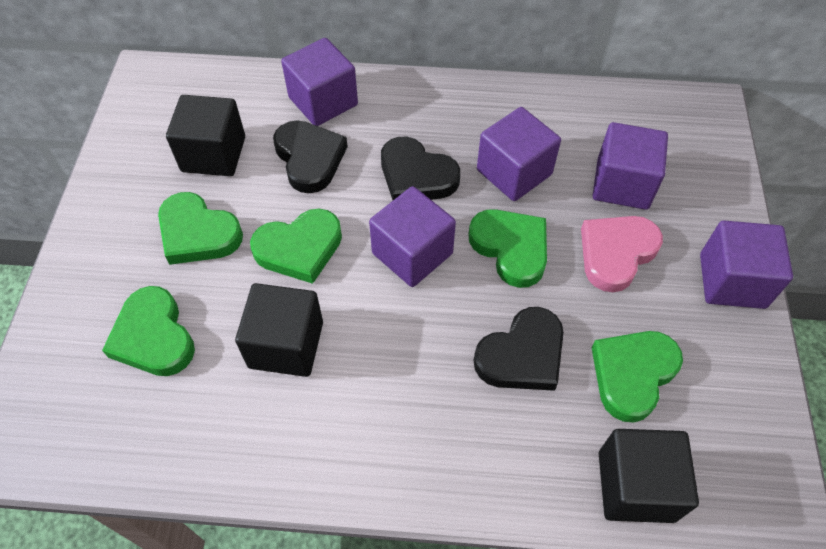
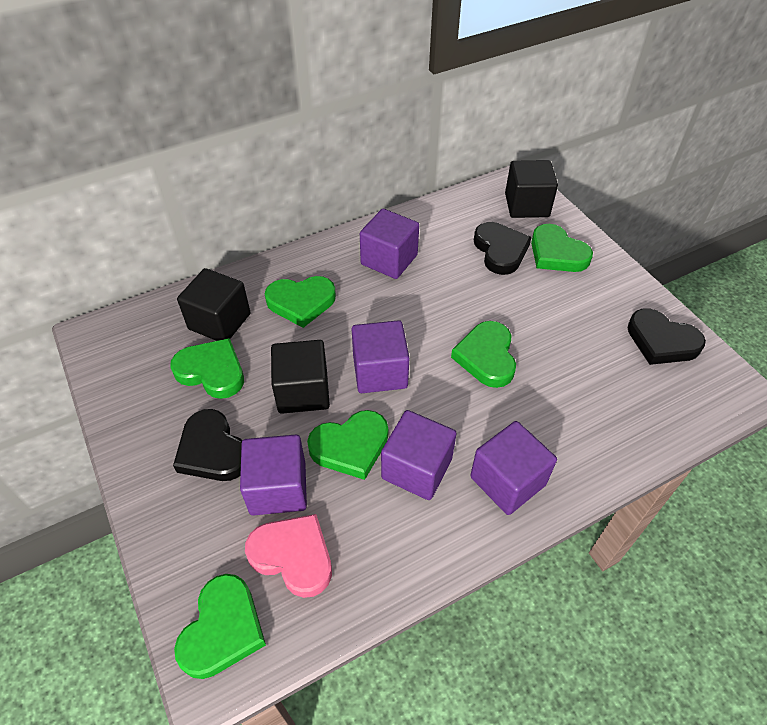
green heart: 5 -> 6

